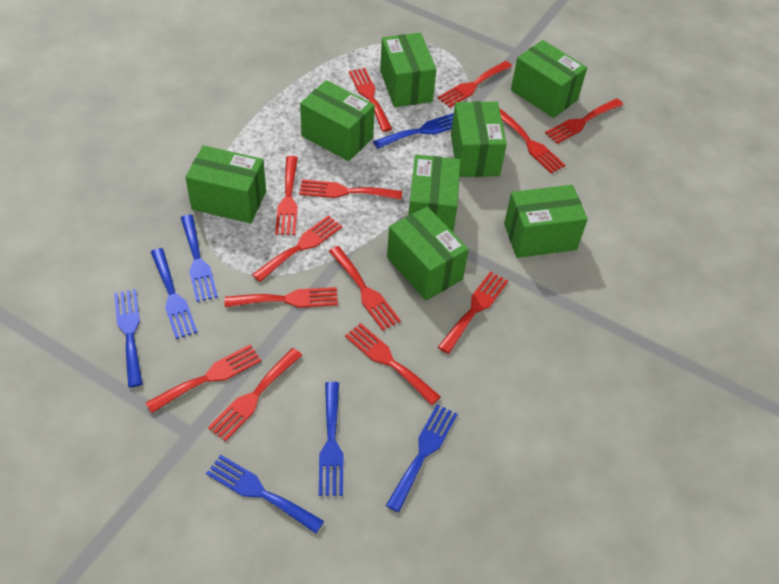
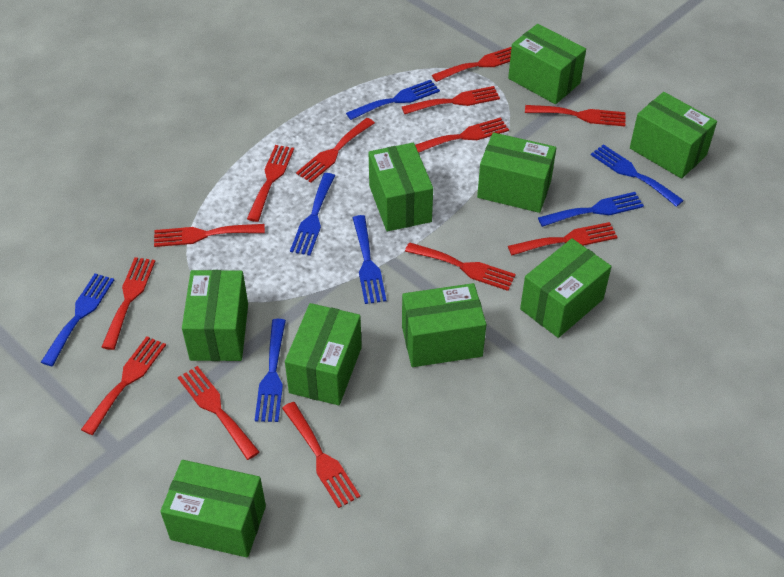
green box: 8 -> 9

